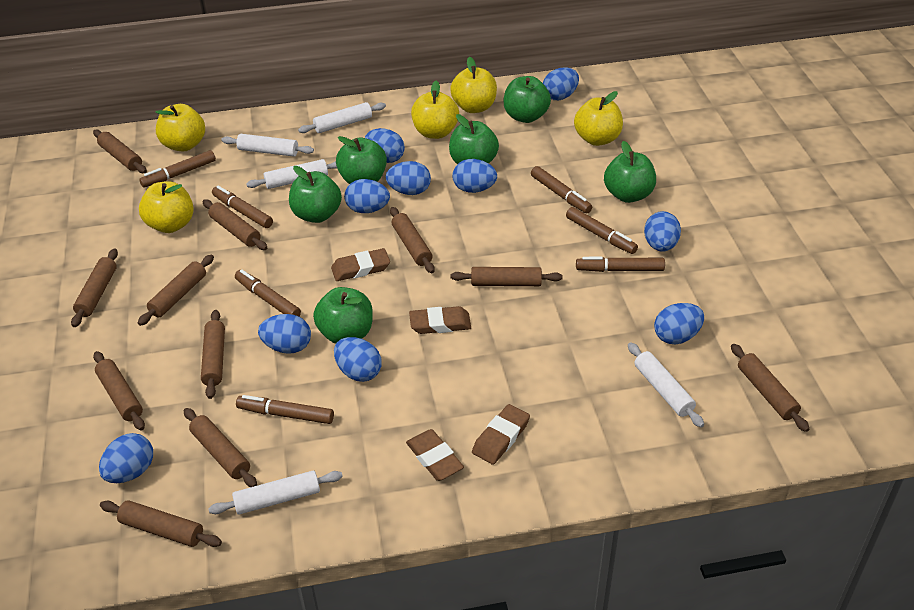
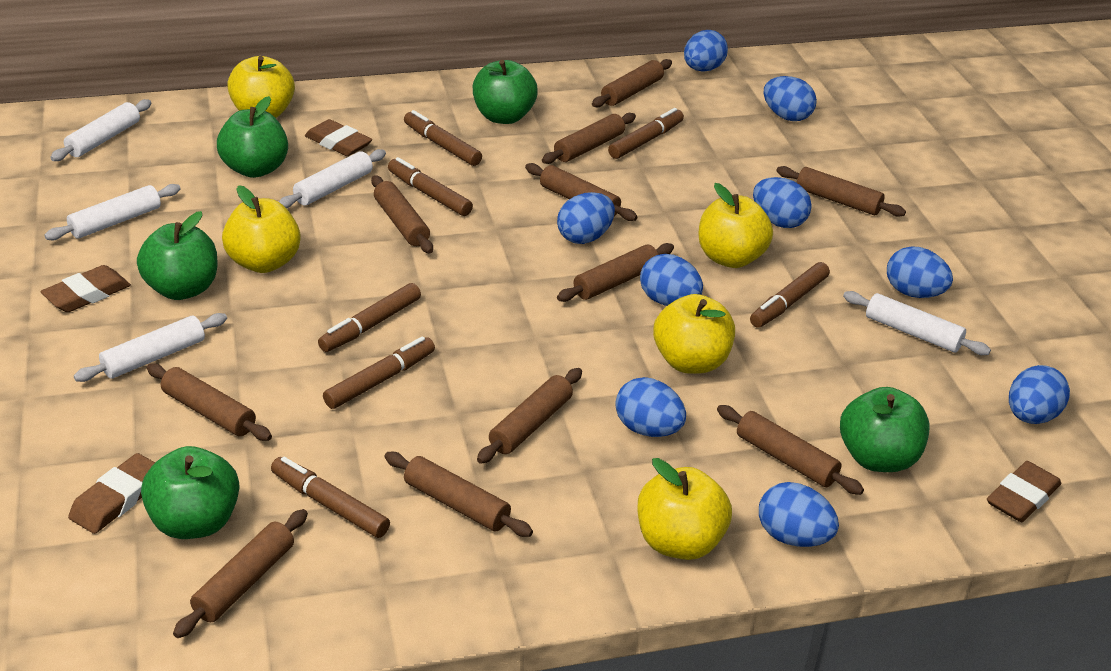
blue egg: 10 -> 9
green apple: 6 -> 5

